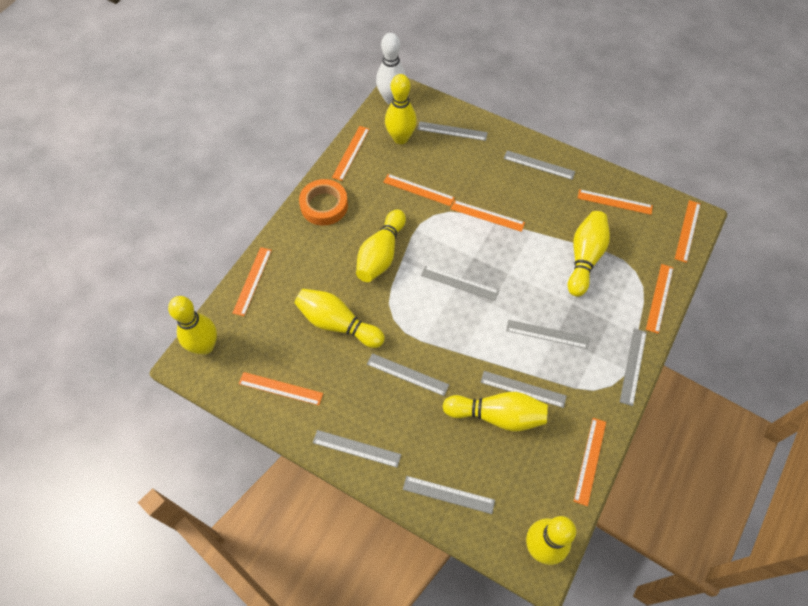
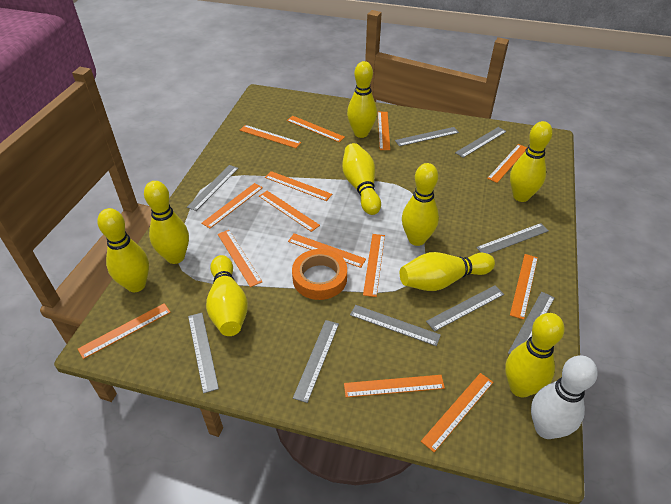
orange ruler: 9 -> 14
yellow bowling pin: 7 -> 9

